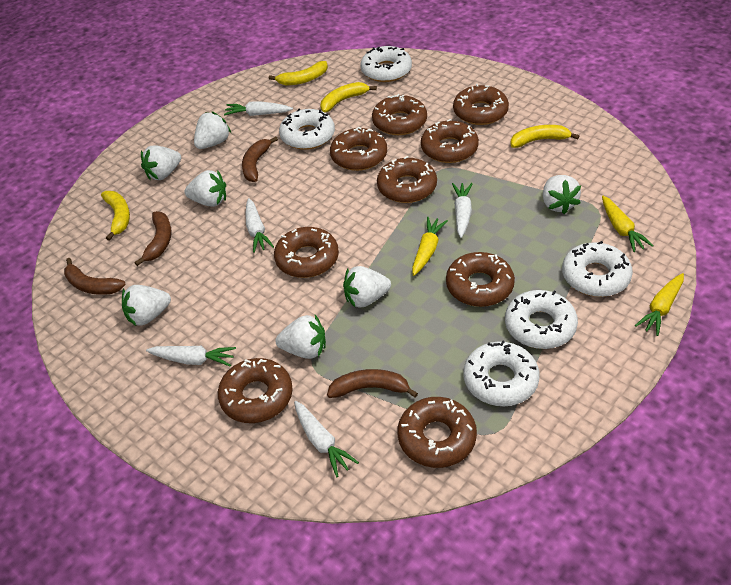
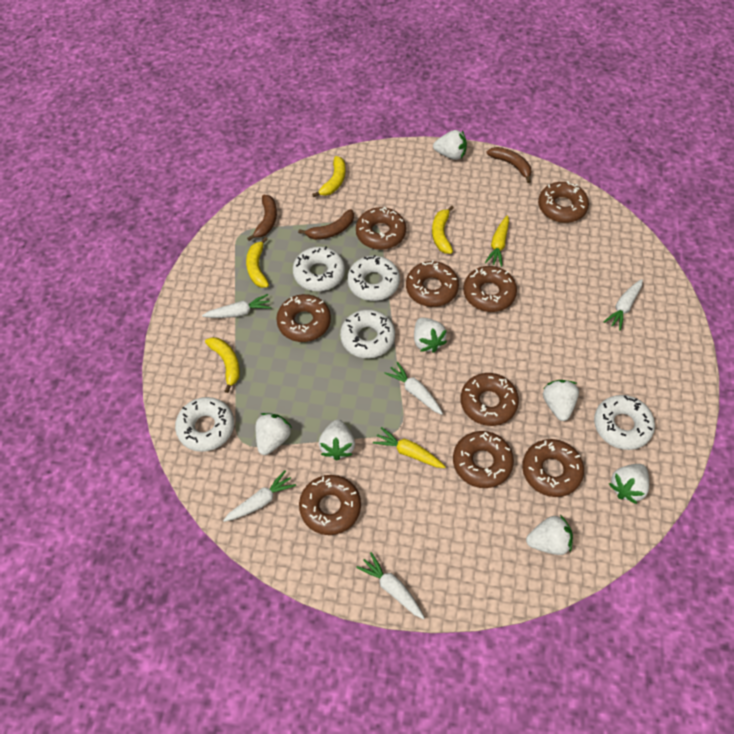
brown banana: 4 -> 3
yellow carrot: 3 -> 2

